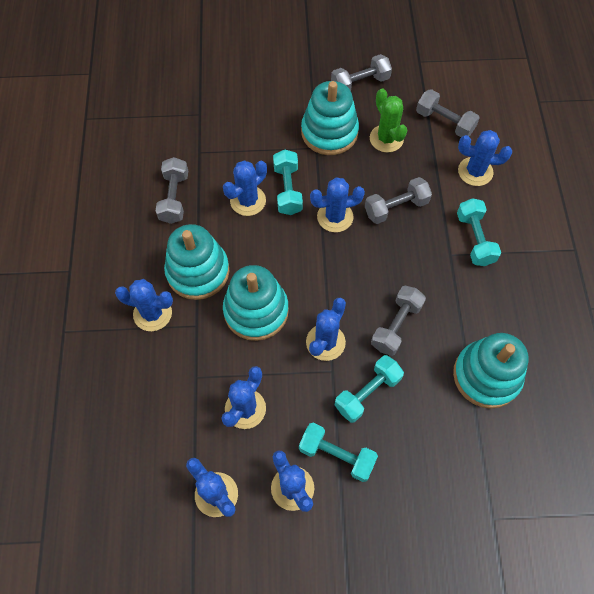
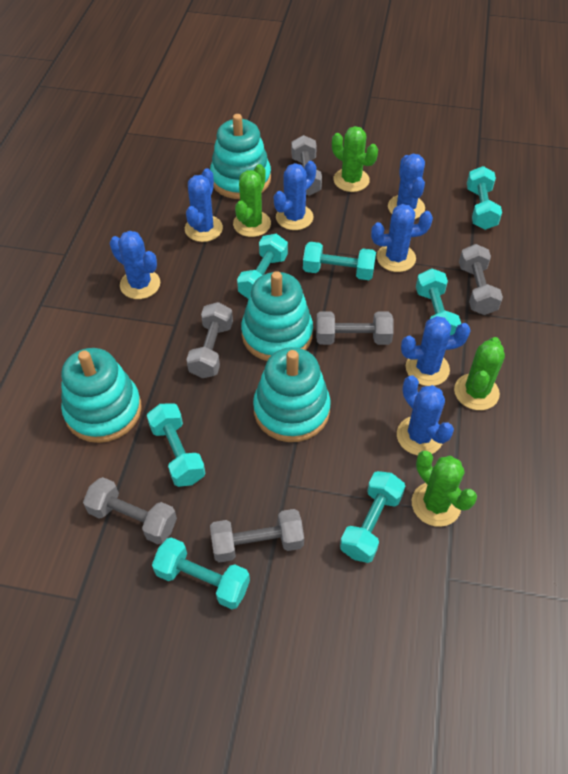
blue cactus: 8 -> 7
green cactus: 1 -> 4
grey dumbbell: 5 -> 6
turquoise dumbbell: 4 -> 7

